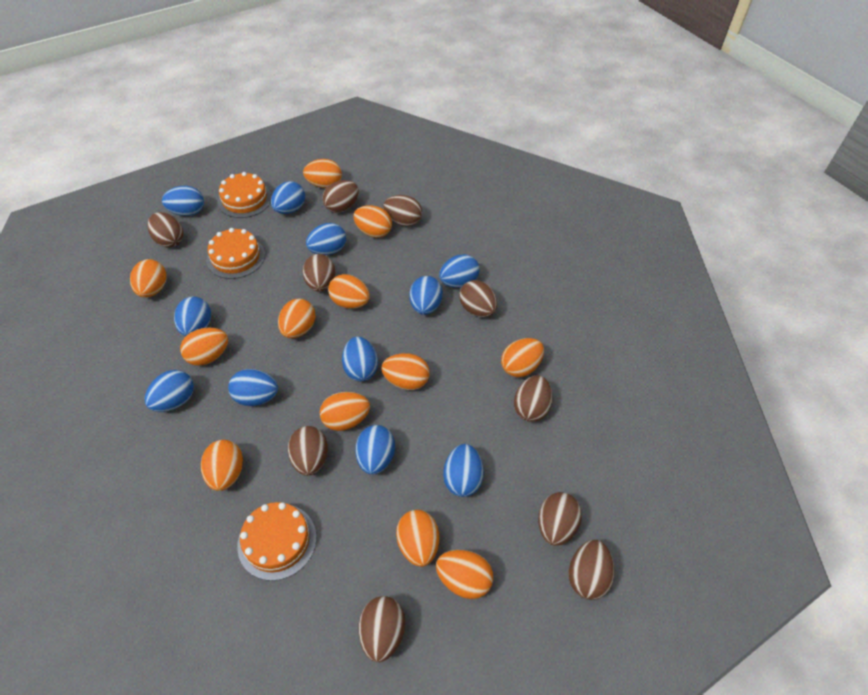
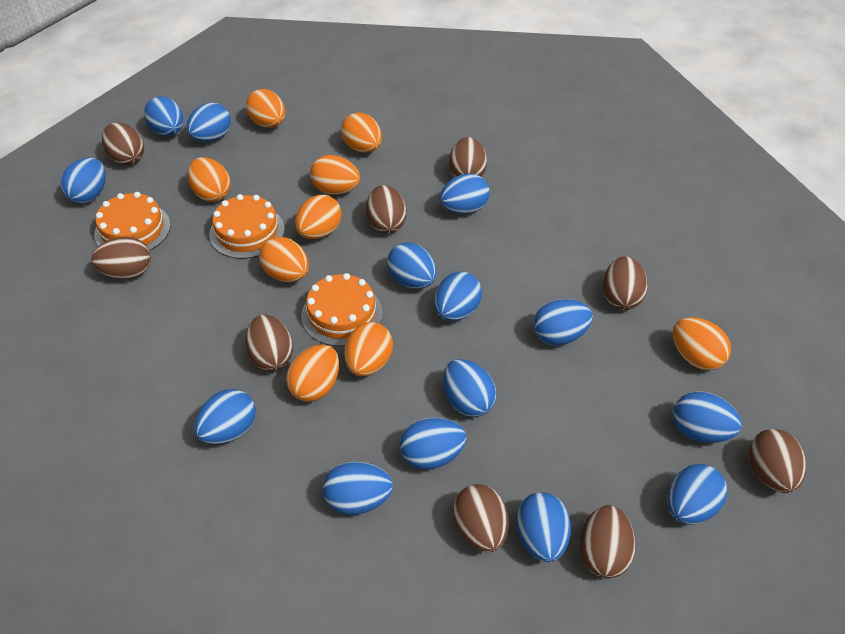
blue egg: 11 -> 14
brown egg: 10 -> 9
orange egg: 12 -> 9

